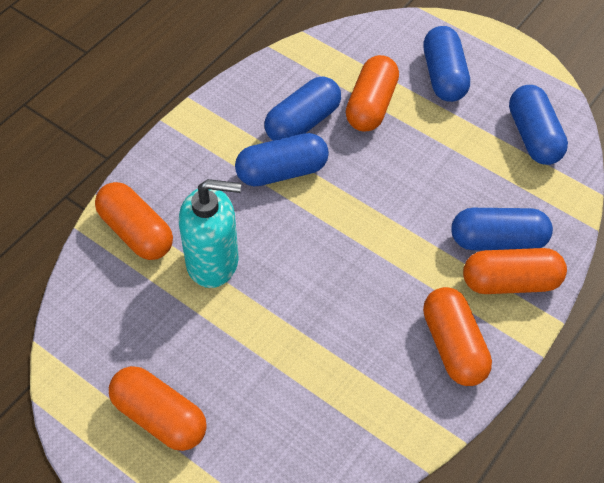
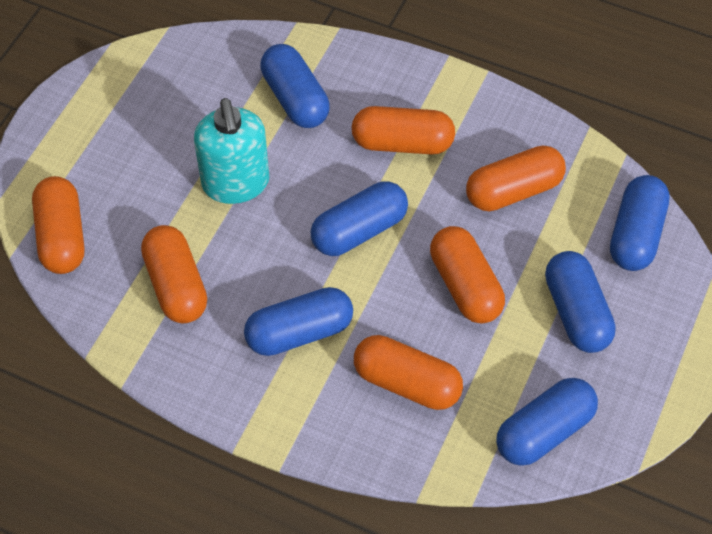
blue capsule: 5 -> 6
orange capsule: 5 -> 6

